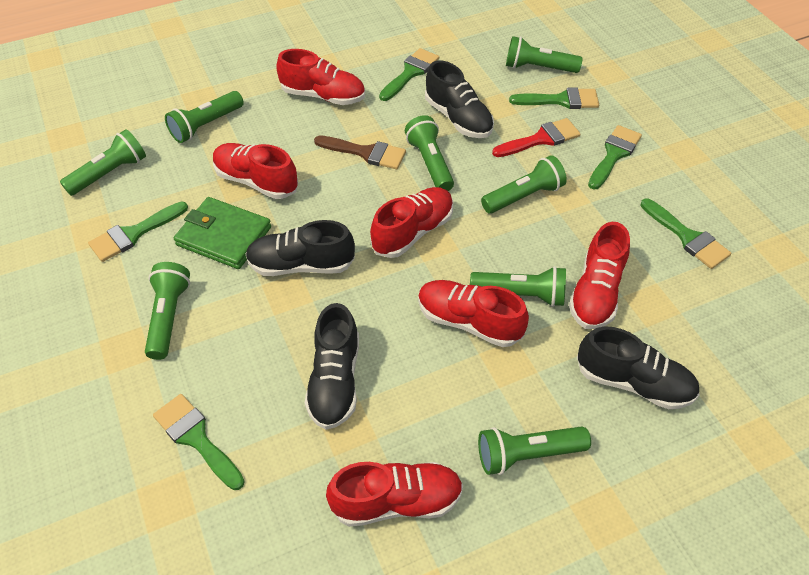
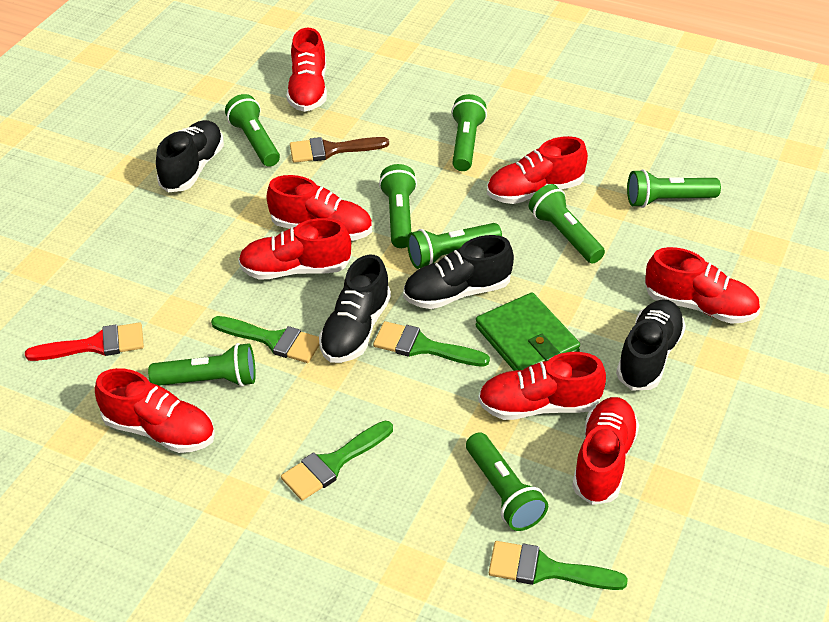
green brush: 6 -> 4
red shoe: 6 -> 8

